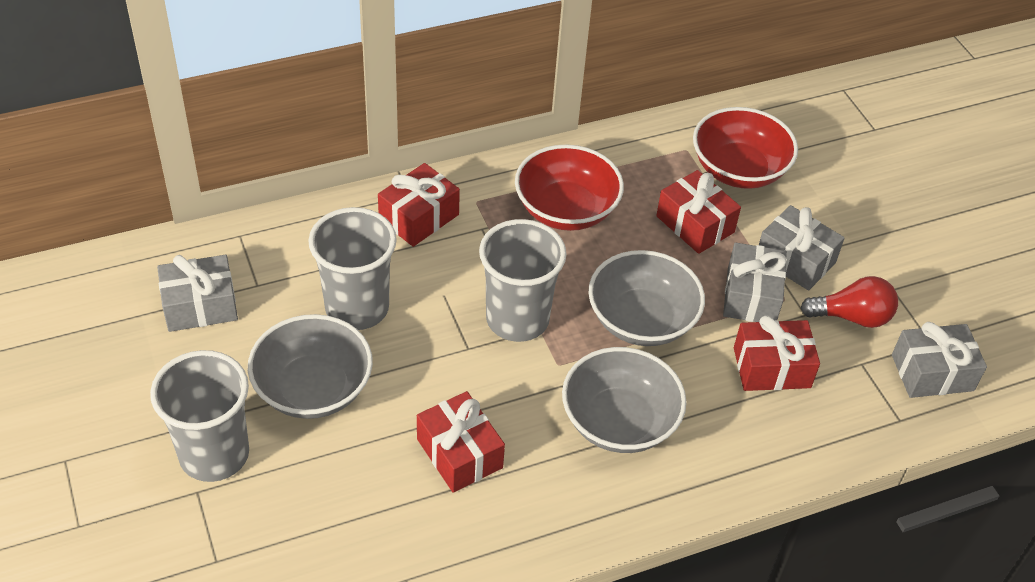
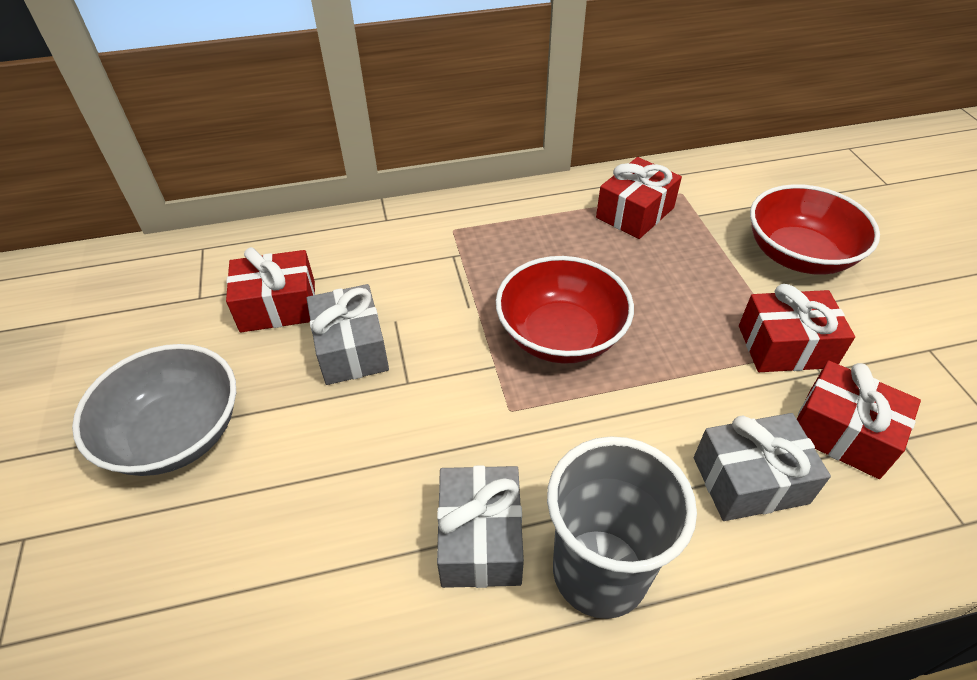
grey bowl: 3 -> 1
grey cup: 3 -> 1
grey gift: 4 -> 3
red light bulb: 1 -> 0

